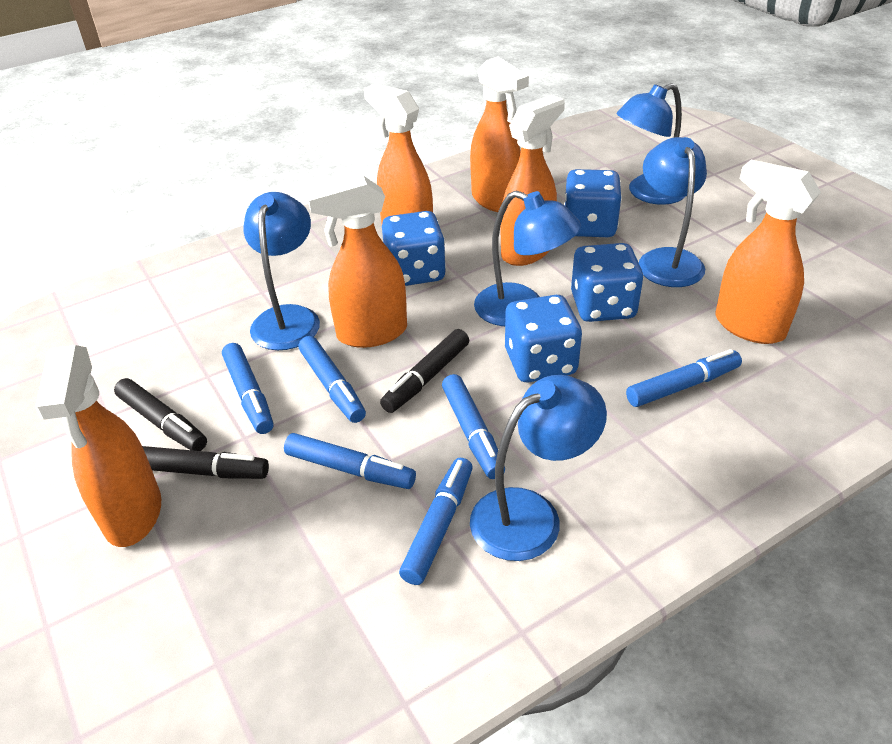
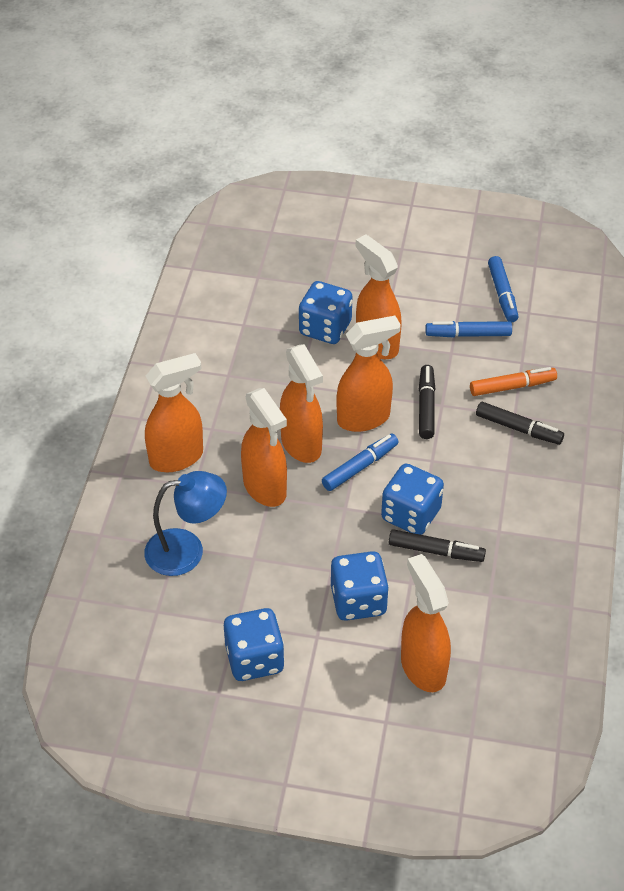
blue lamp: 5 -> 1
blue marker: 6 -> 3
orange marker: 0 -> 1

